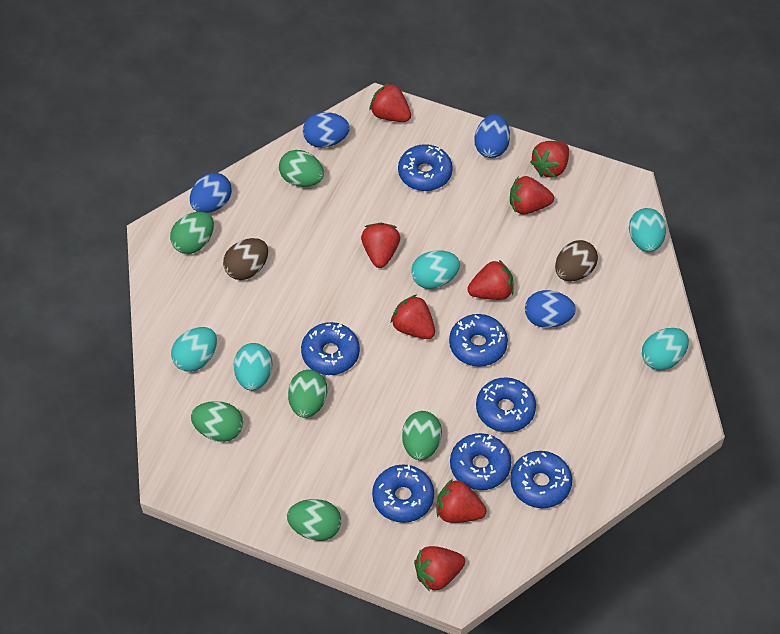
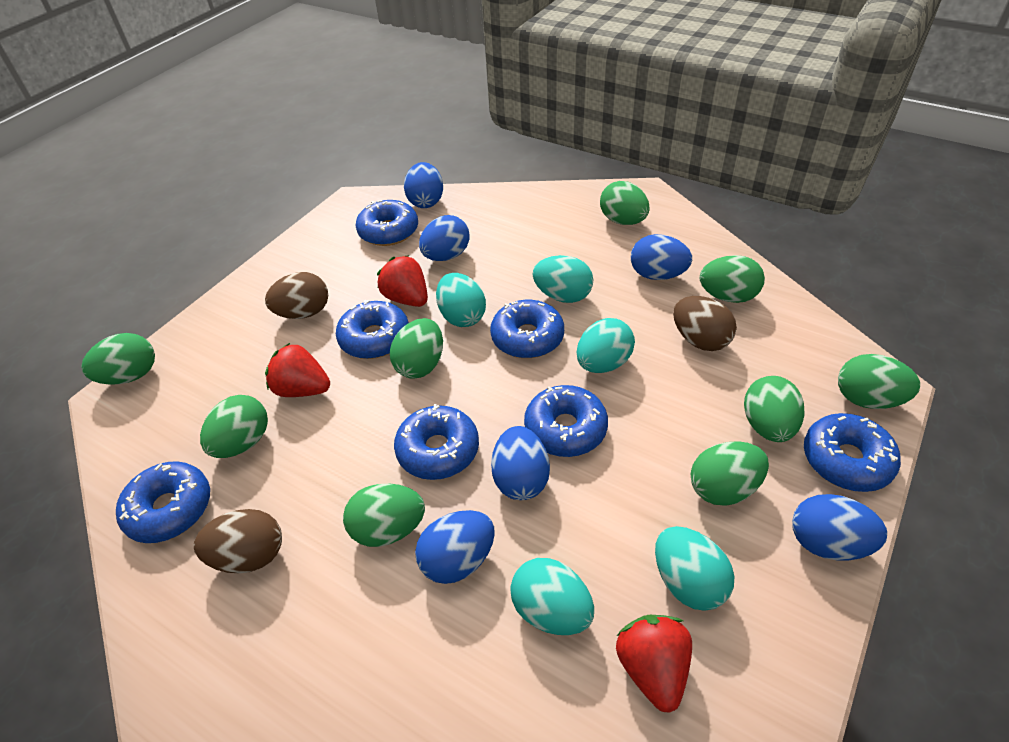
blue egg: 4 -> 6
brown egg: 2 -> 3
green egg: 6 -> 9
red strawberry: 8 -> 3

